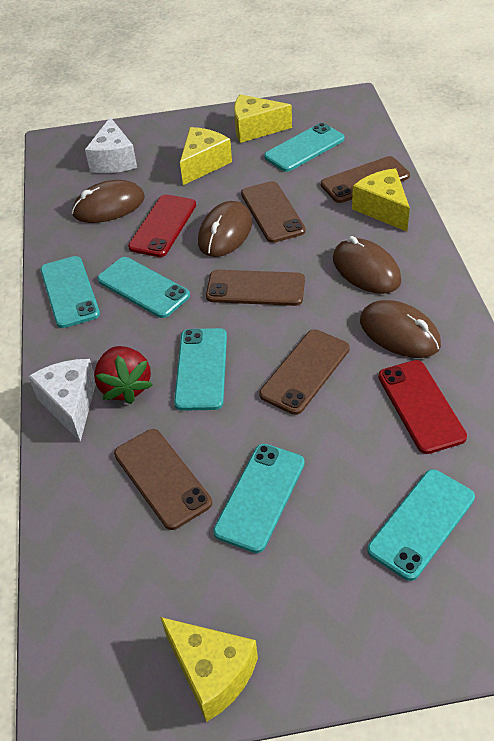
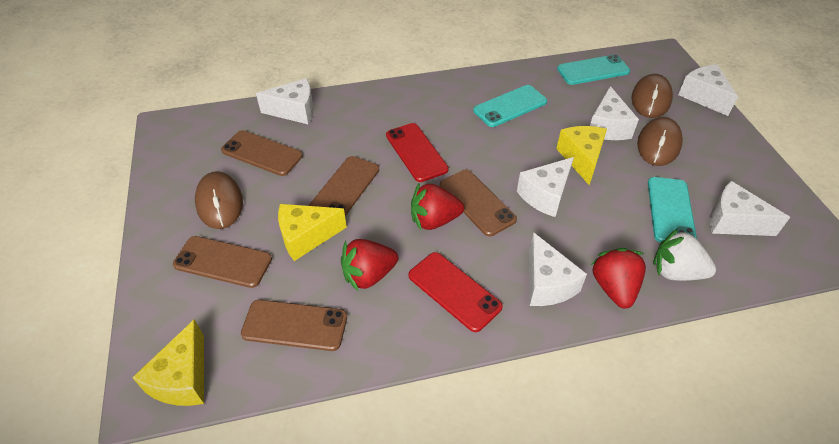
brown mouse: 4 -> 3
red strawberry: 1 -> 3
turquoise phone: 6 -> 3
white cheese: 2 -> 6
white strawberry: 0 -> 1
yellow cheese: 4 -> 3

